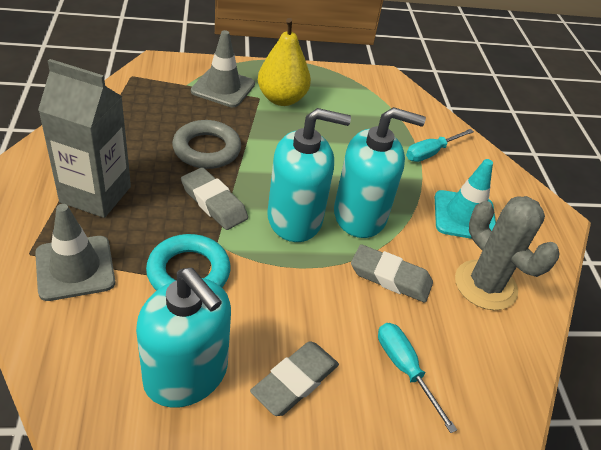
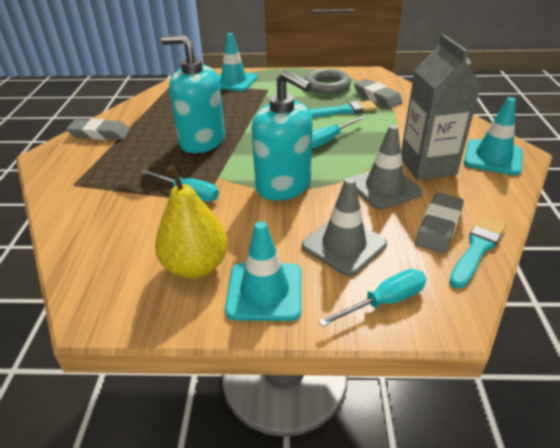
grey cactus: 1 -> 0
turquoise brush: 0 -> 2
turquoise ring: 1 -> 0
turquoise screwdriver: 2 -> 3
turquoise soap dispenser: 3 -> 2
turquoise traffic cone: 1 -> 3

